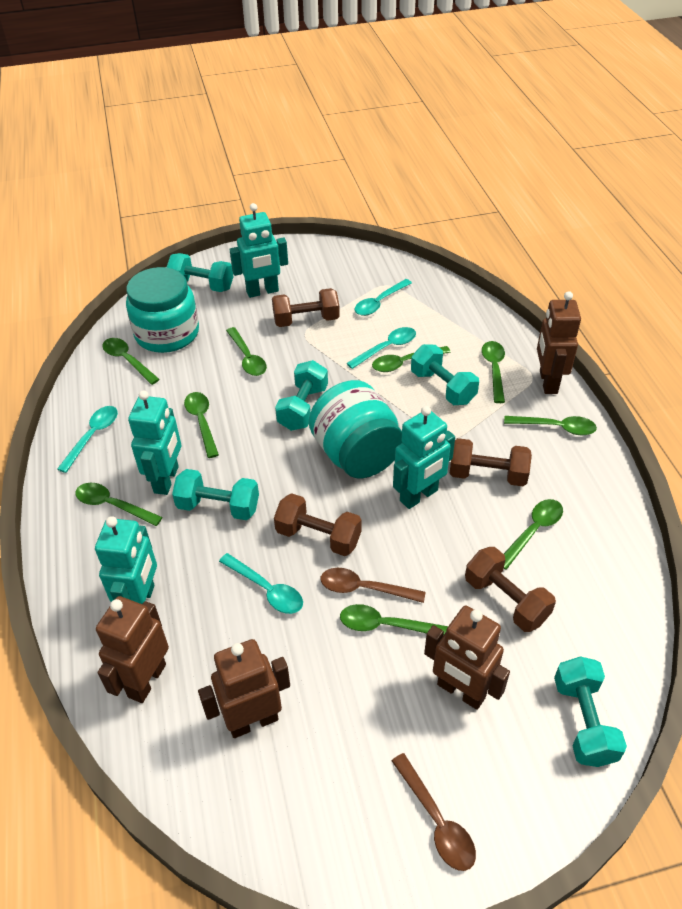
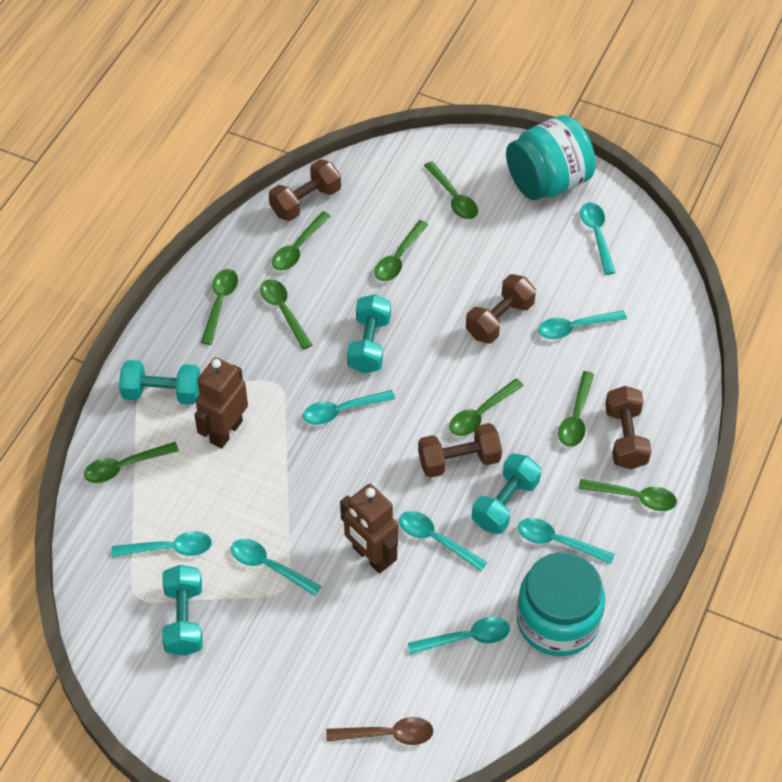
brown robot: 4 -> 2
brown spoon: 2 -> 1
turquoise dumbbell: 5 -> 4
turquoise robot: 4 -> 0
turquoise spoon: 4 -> 8

